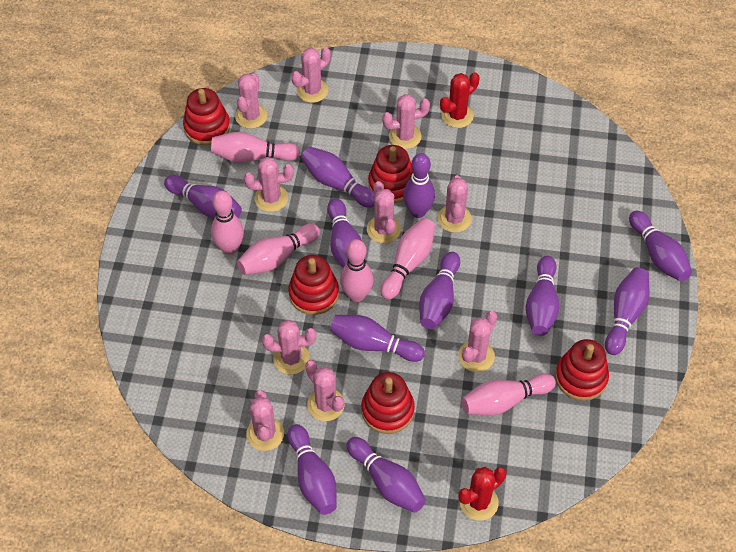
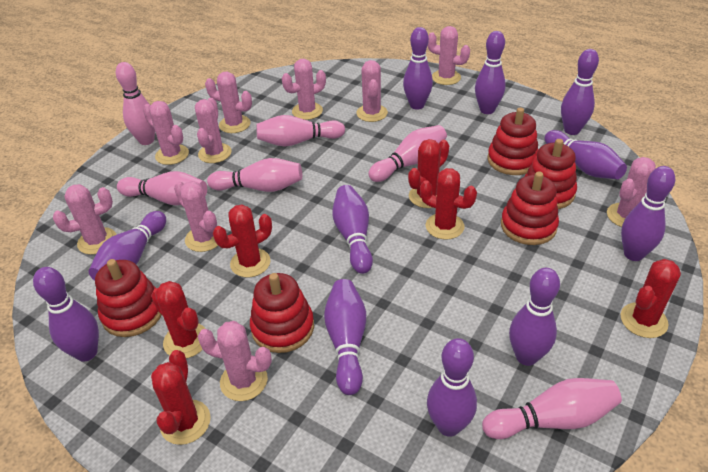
red cactus: 2 -> 6

